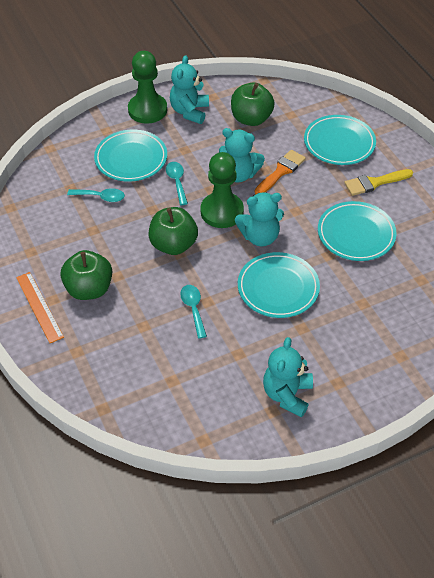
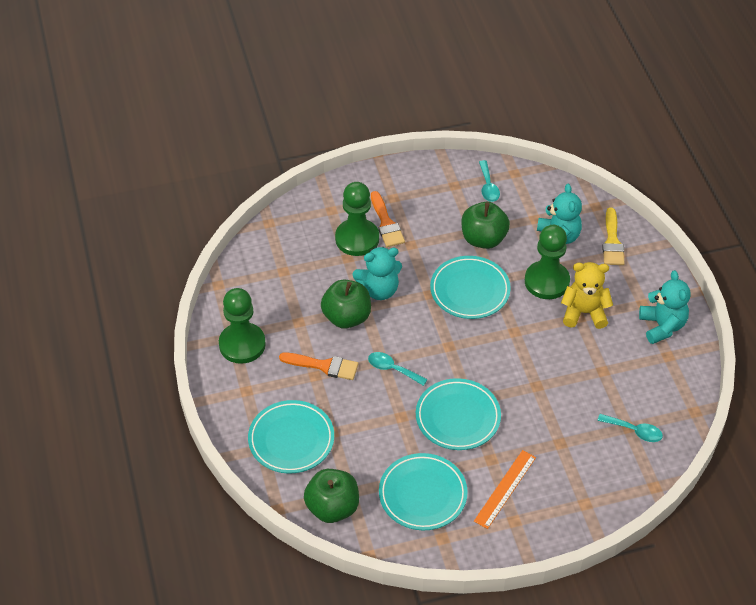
green pawn: 2 -> 3
orange brush: 1 -> 2
turquoise teddy bear: 4 -> 3
yellow teddy bear: 0 -> 1

